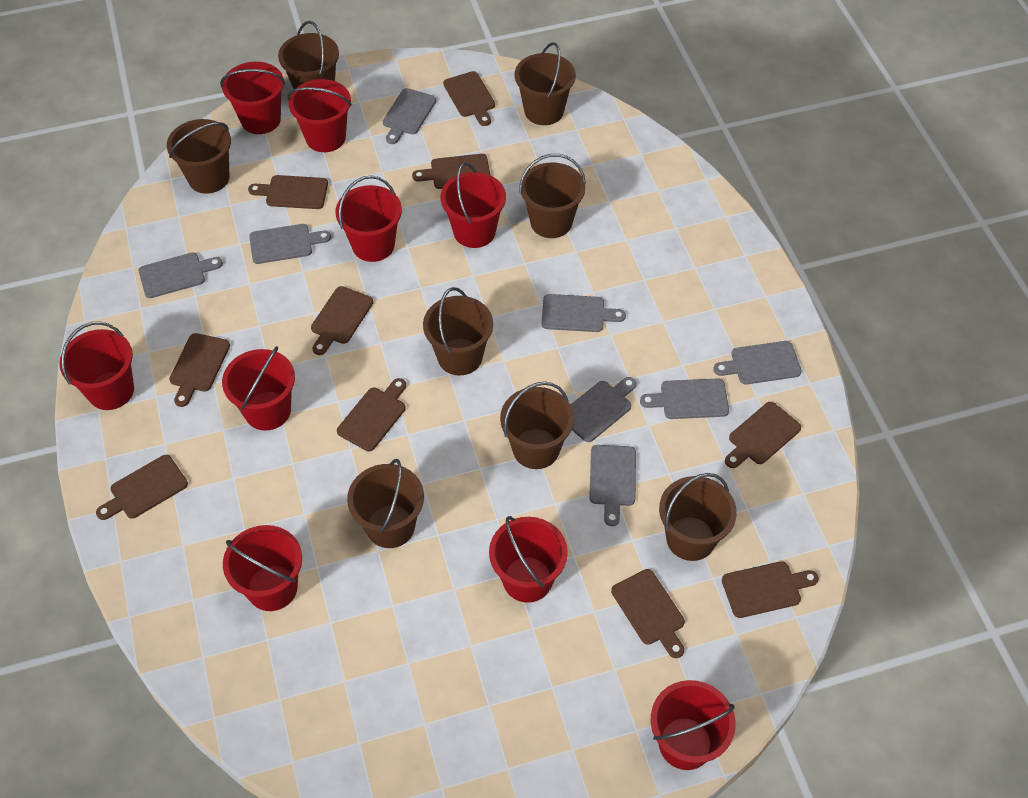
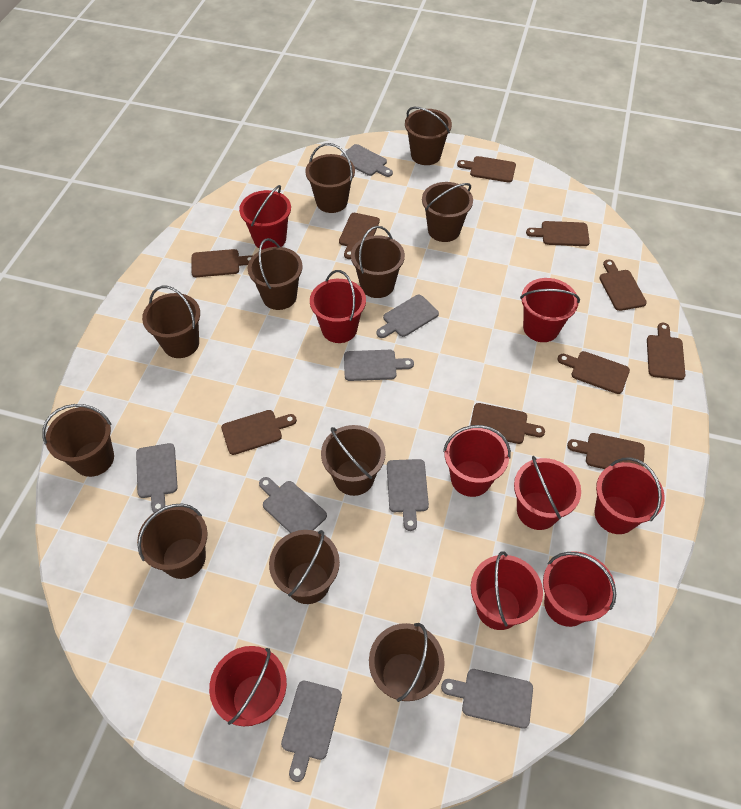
brown bucket: 8 -> 11

